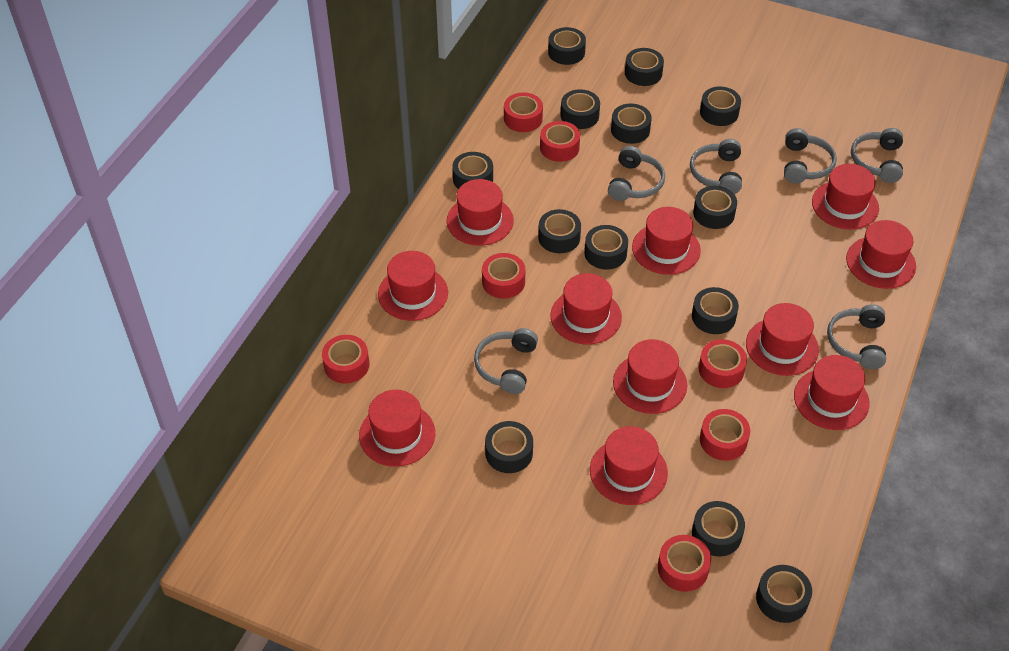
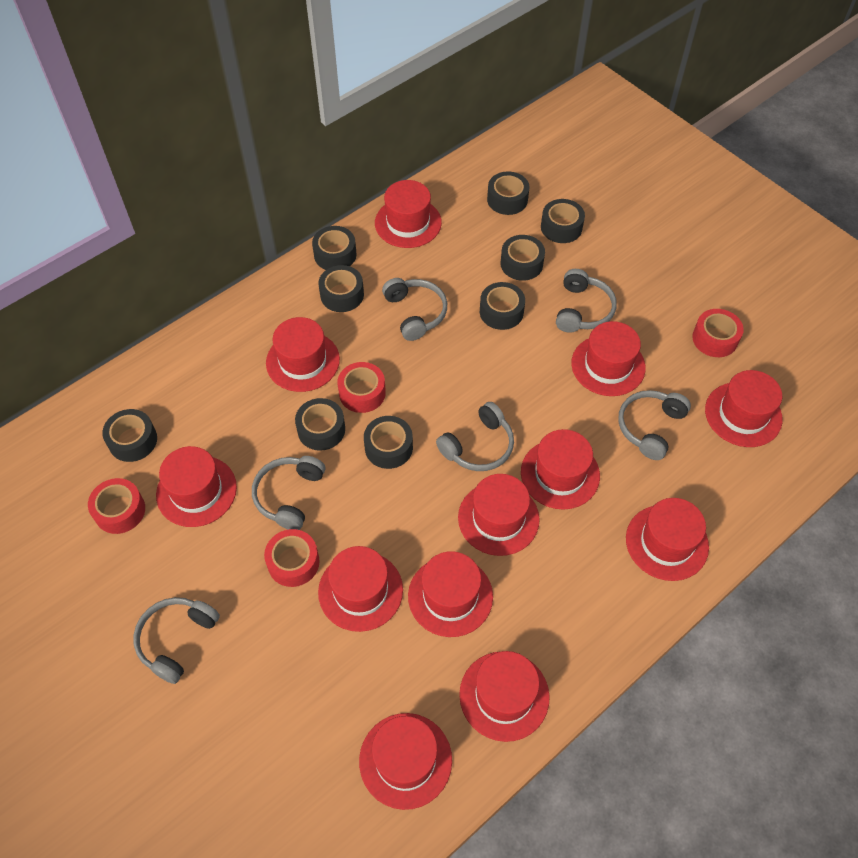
black tape: 13 -> 9
red hat: 11 -> 12
red tape: 7 -> 4

